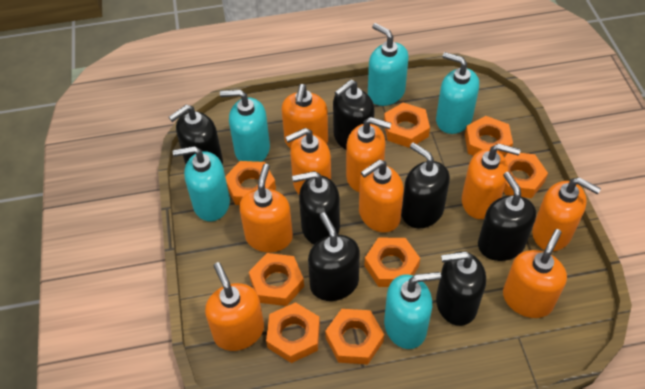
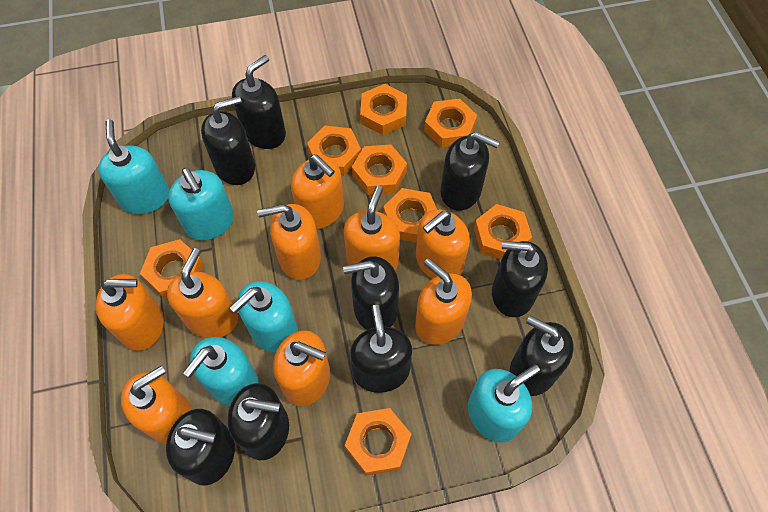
black soap dispenser: 7 -> 9

